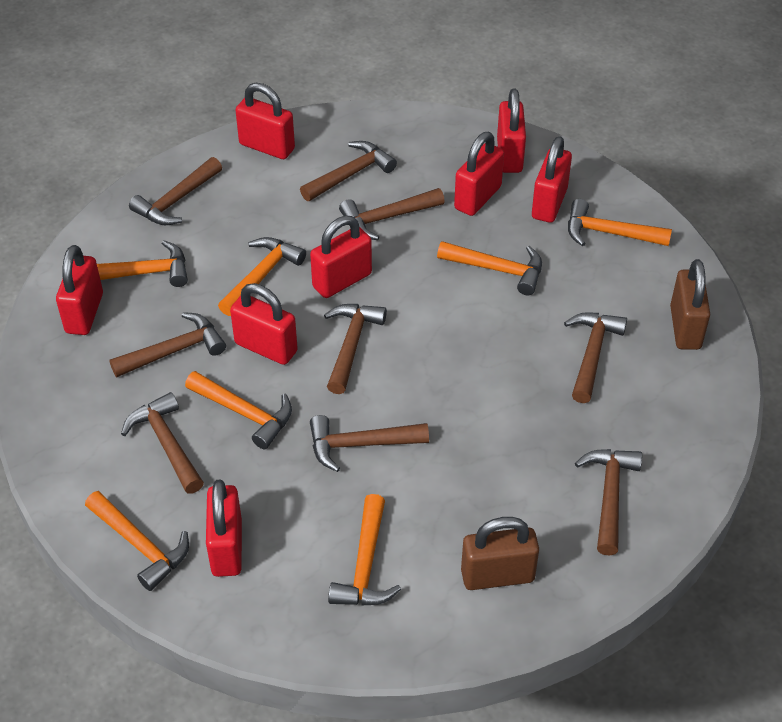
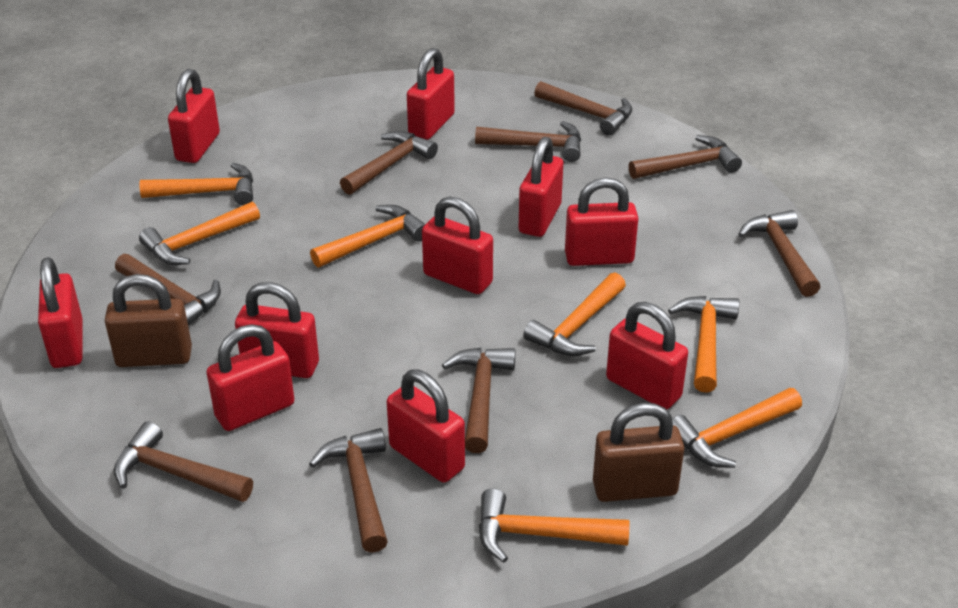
red padlock: 8 -> 10

